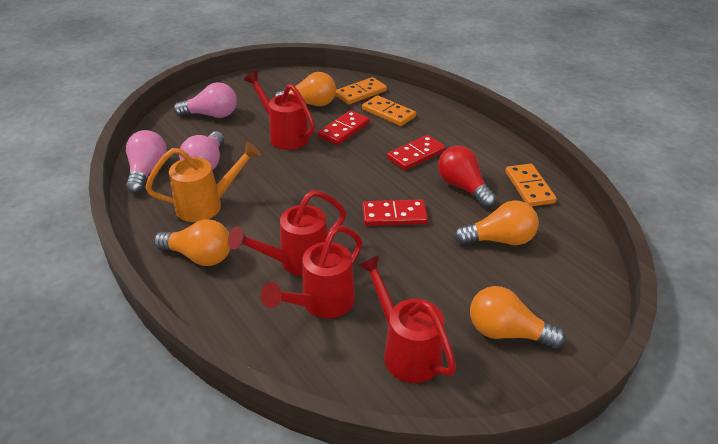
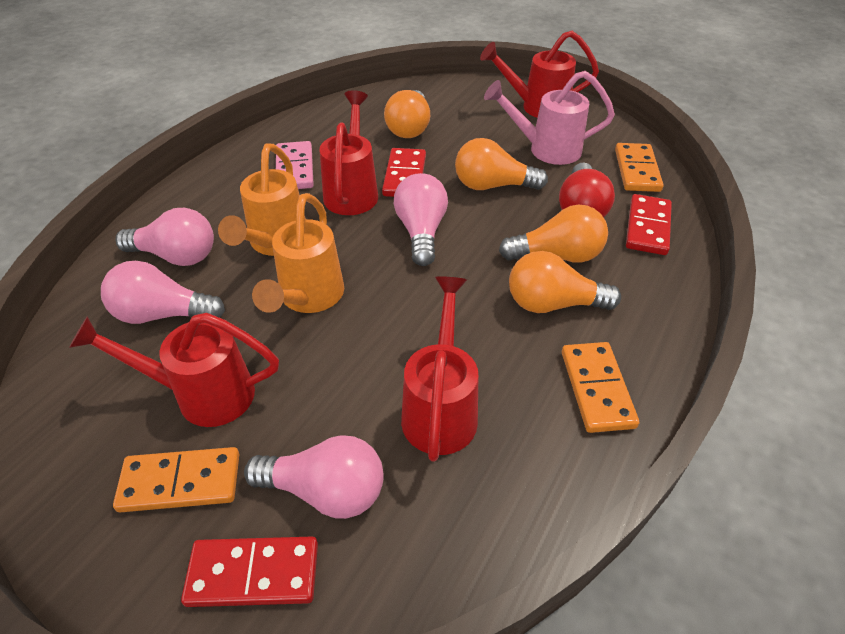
orange watering can: 1 -> 2
pink domino: 0 -> 1
pink light bulb: 3 -> 4
pink watering can: 0 -> 1

